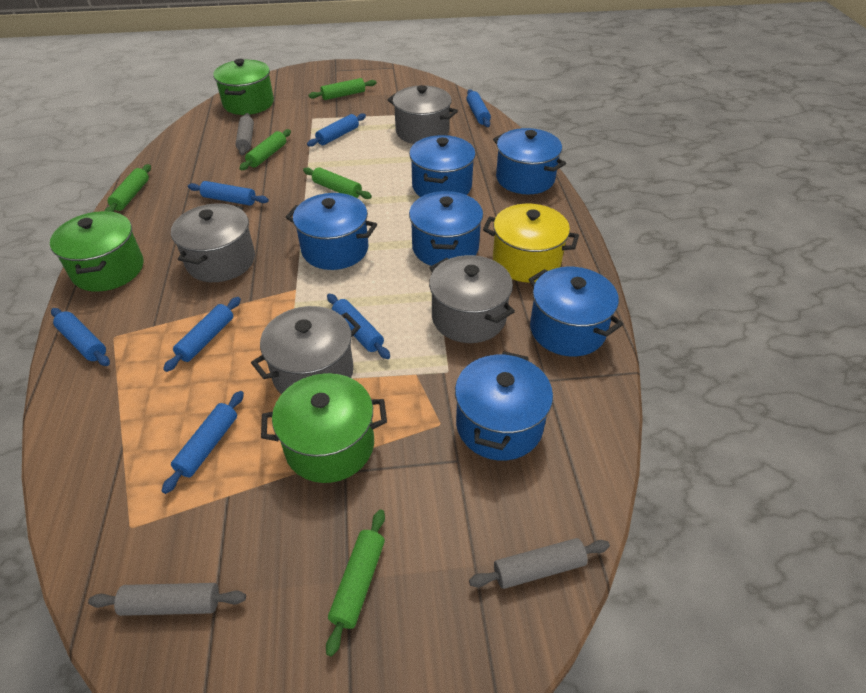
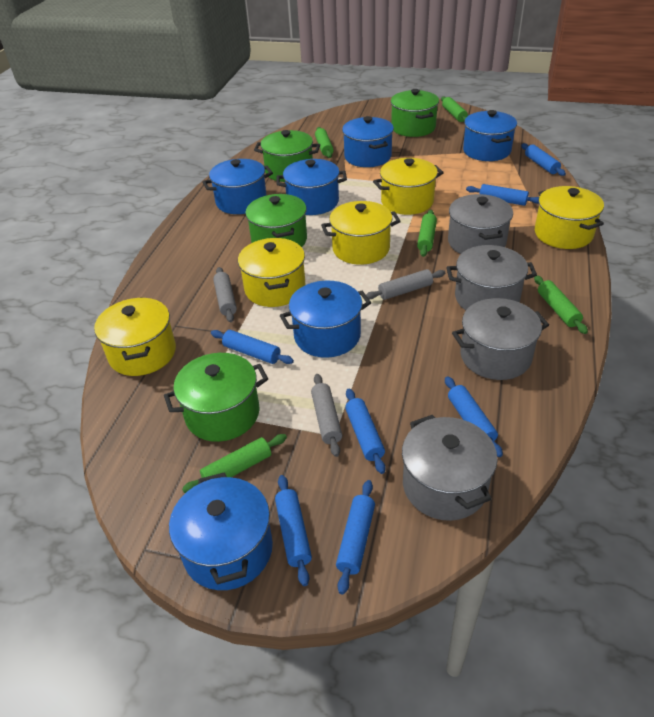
green pot: 3 -> 4
yellow pot: 1 -> 5

